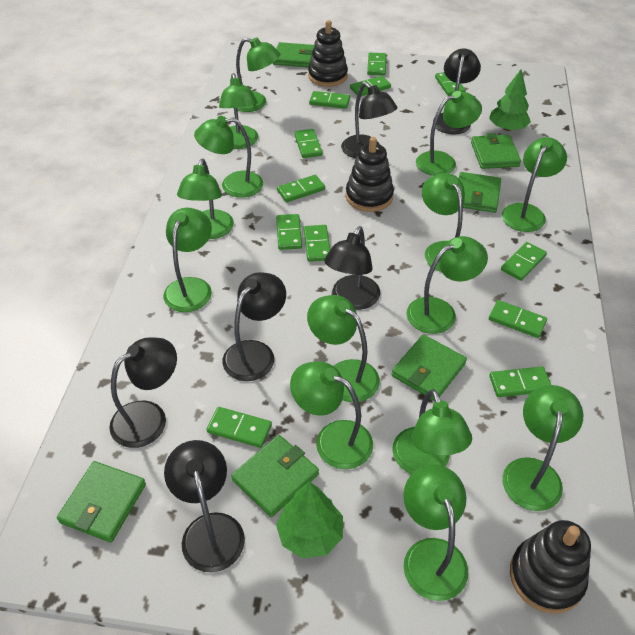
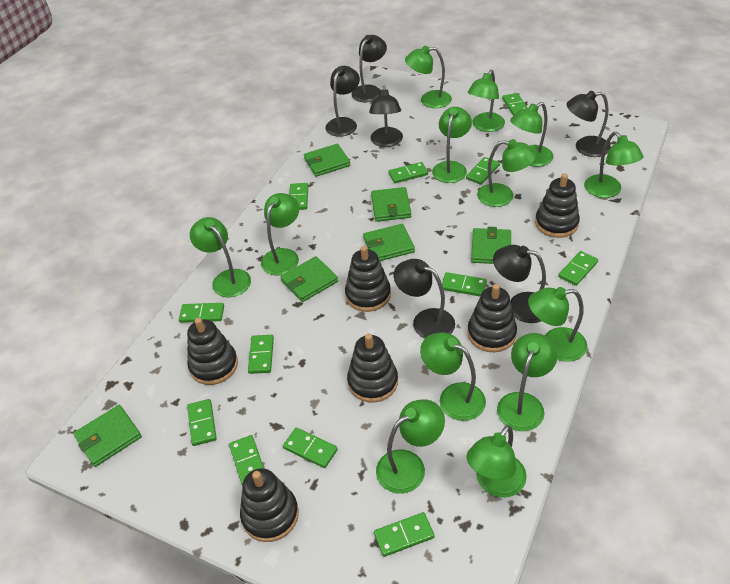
black stacking toy: 3 -> 6
green lamp: 14 -> 13
green tree: 2 -> 0

